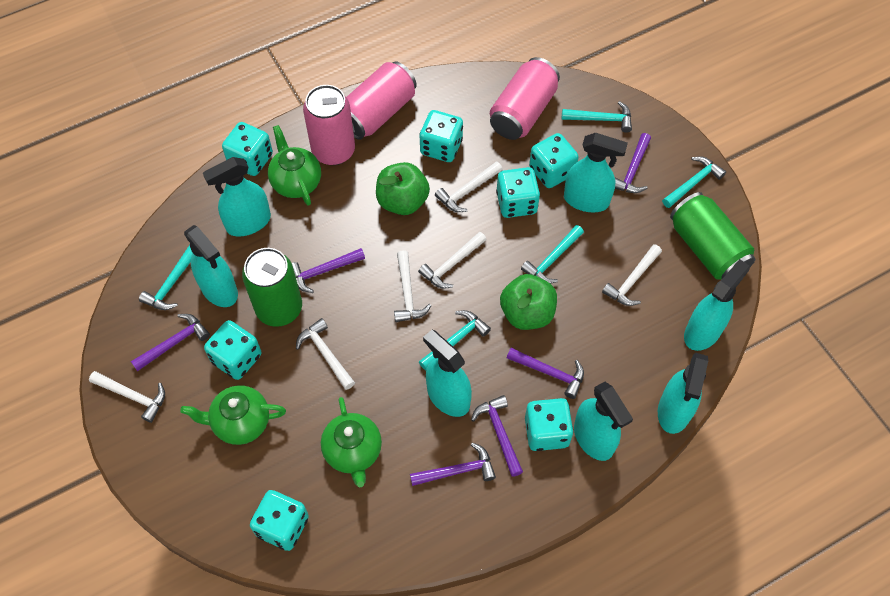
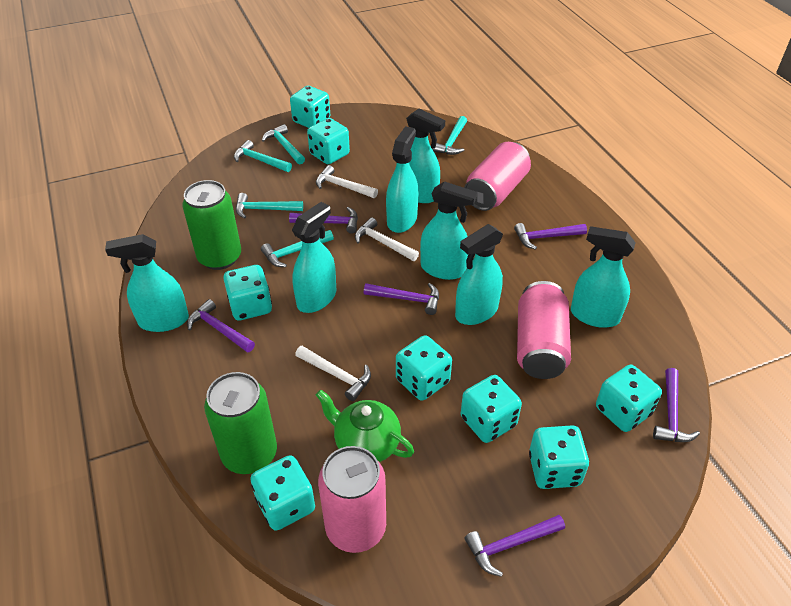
green apple: 2 -> 0
green teapot: 3 -> 1
turquoise dice: 7 -> 8
white hammer: 6 -> 3

